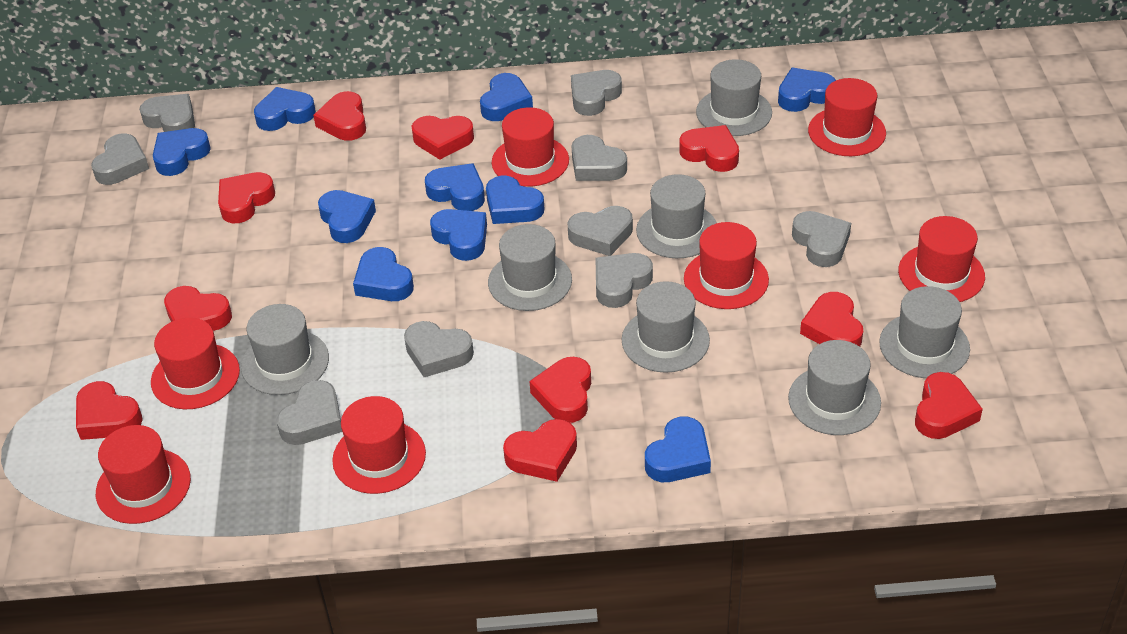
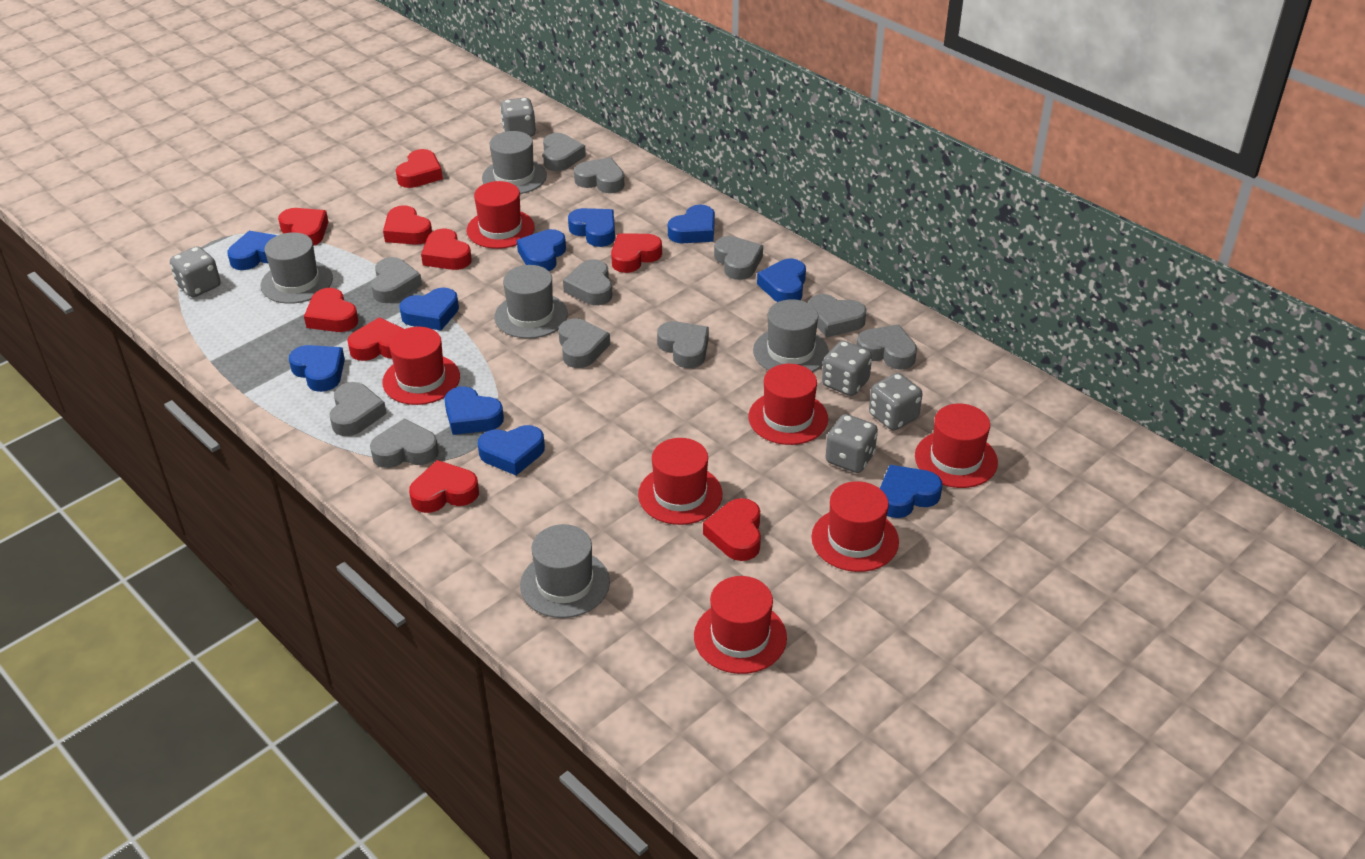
grey dice: 0 -> 5
grey hat: 7 -> 5
grey heart: 9 -> 11
red heart: 10 -> 9

